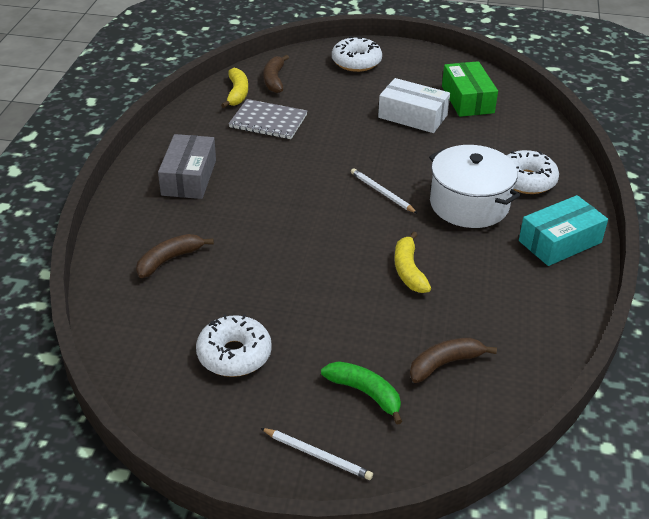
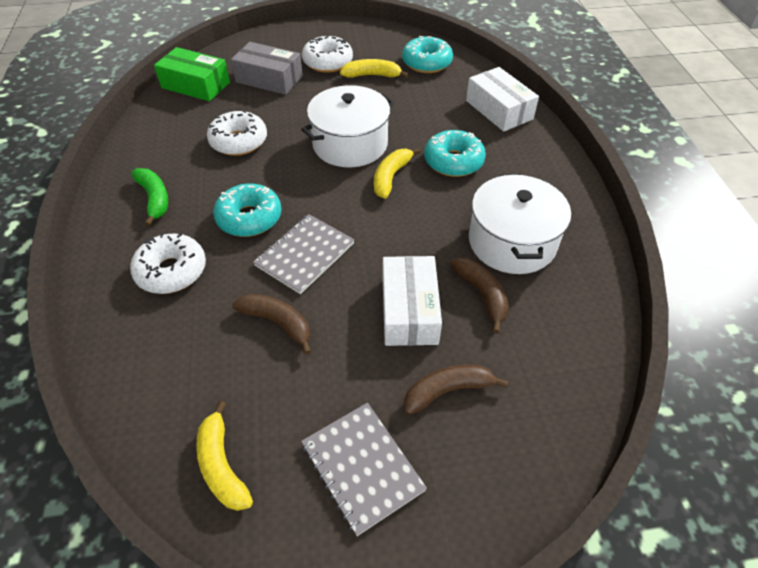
grey notebook: 1 -> 2
turquoise box: 1 -> 0
turquoise donut: 0 -> 3
white box: 1 -> 2
white pencil: 2 -> 0
white pot: 1 -> 2
yellow banana: 2 -> 3

